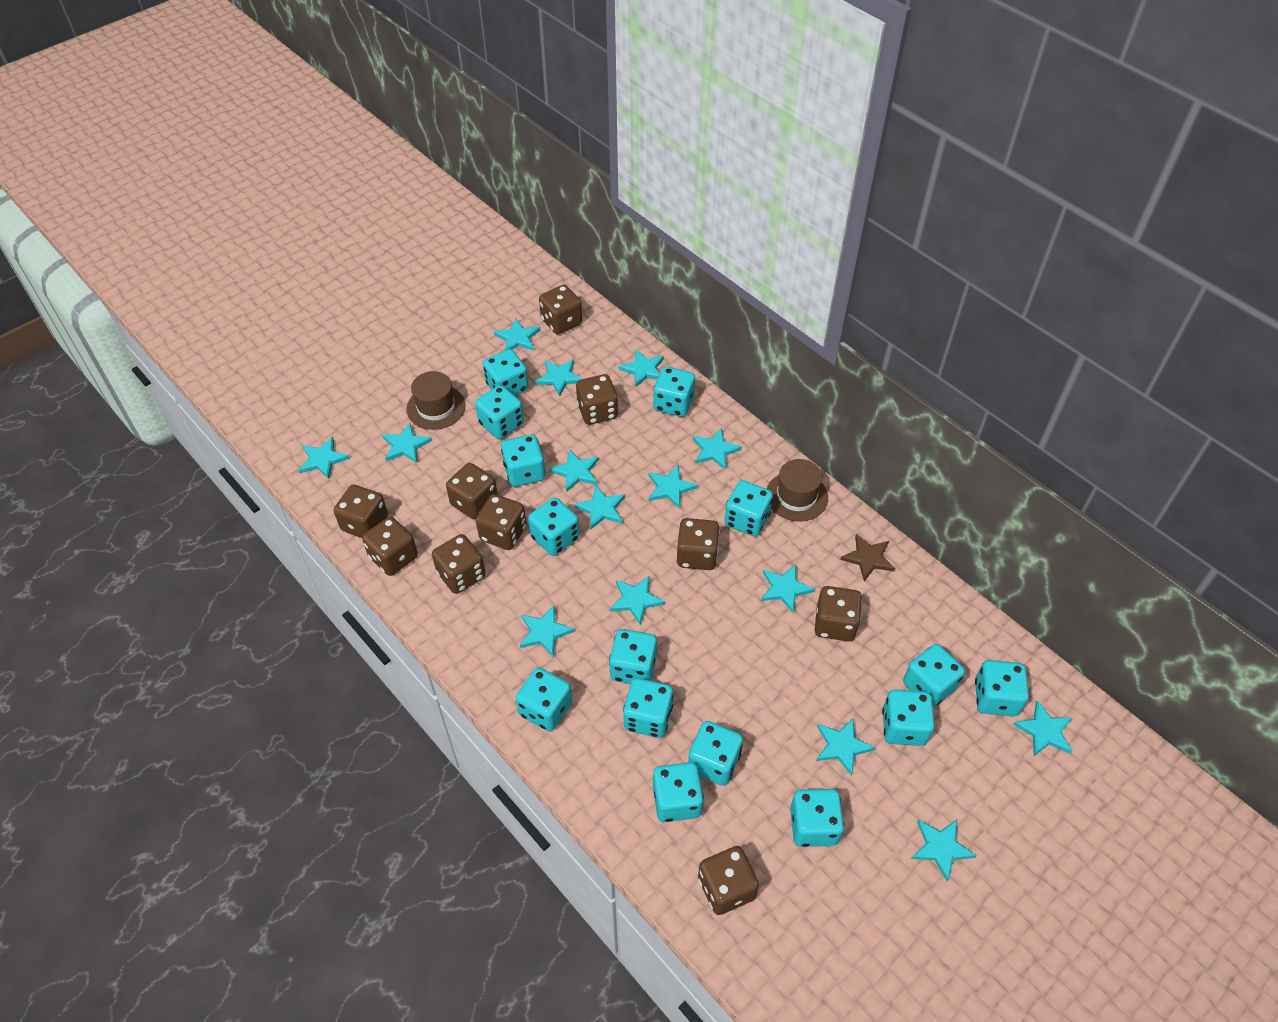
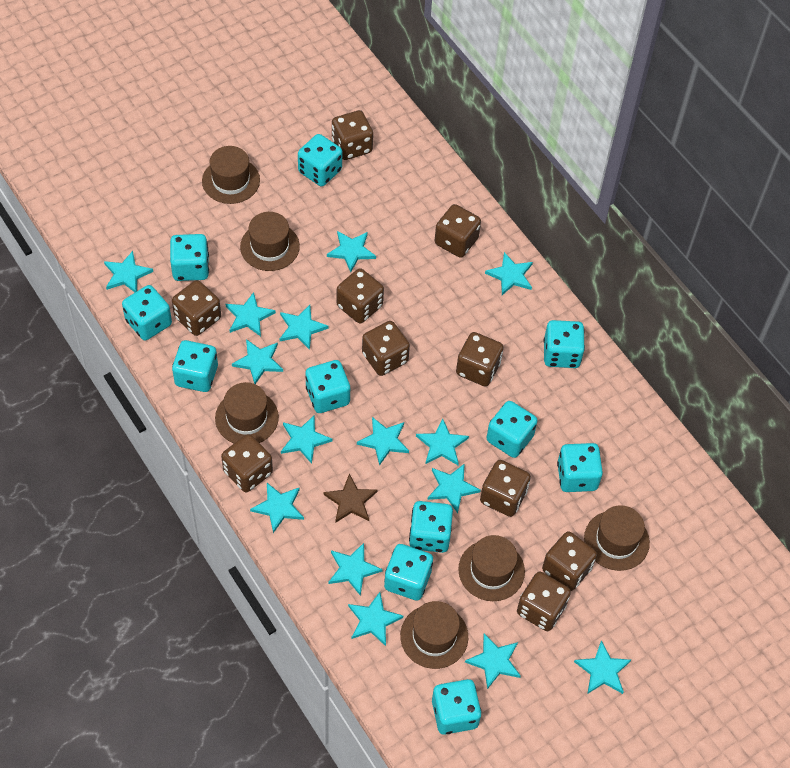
brown hat: 2 -> 6
turquoise dice: 15 -> 11

